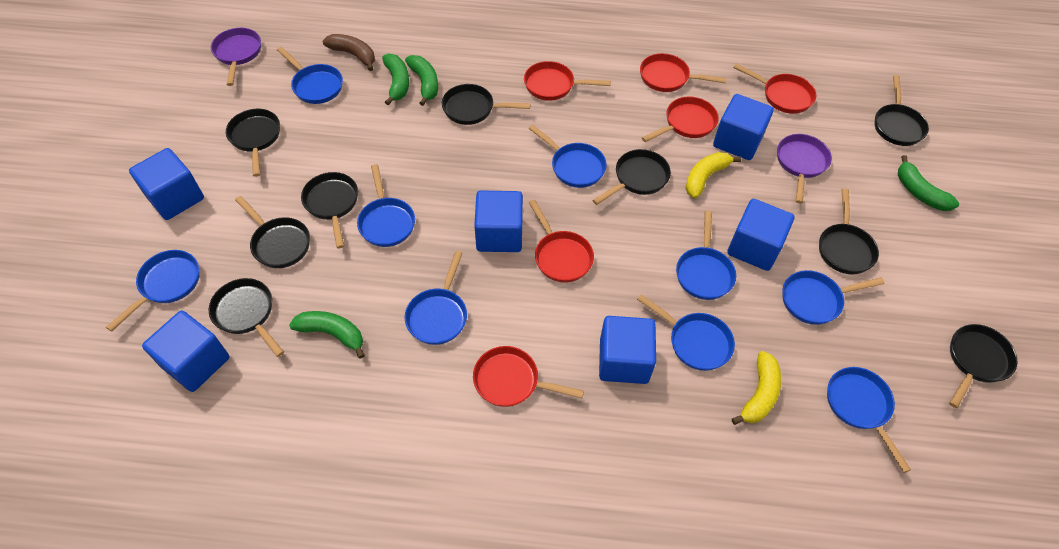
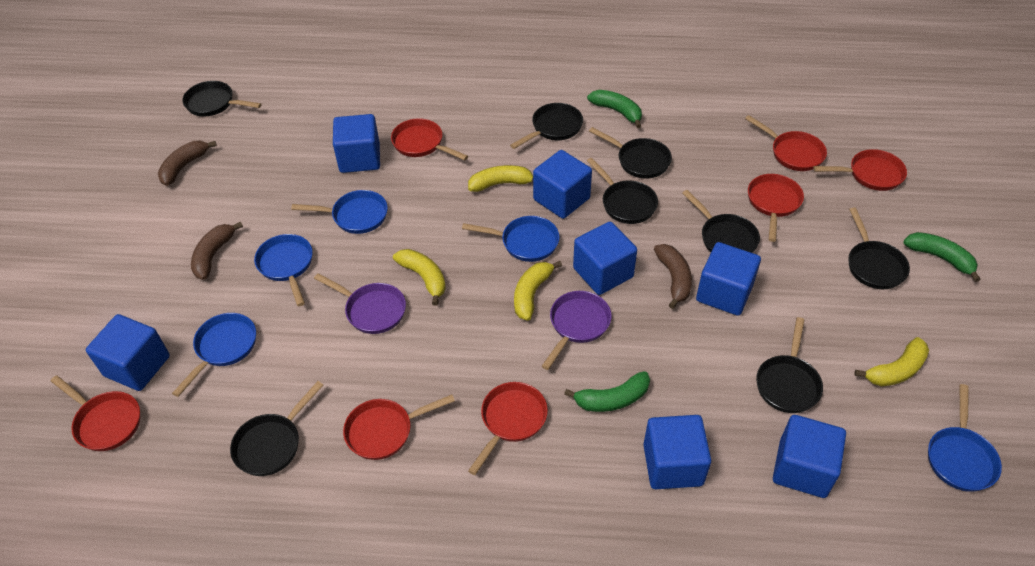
black pan: 9 -> 8
blue cube: 6 -> 7
blue pan: 9 -> 5
brown banana: 1 -> 3
green banana: 4 -> 3
red pan: 6 -> 7
yellow banana: 2 -> 4

